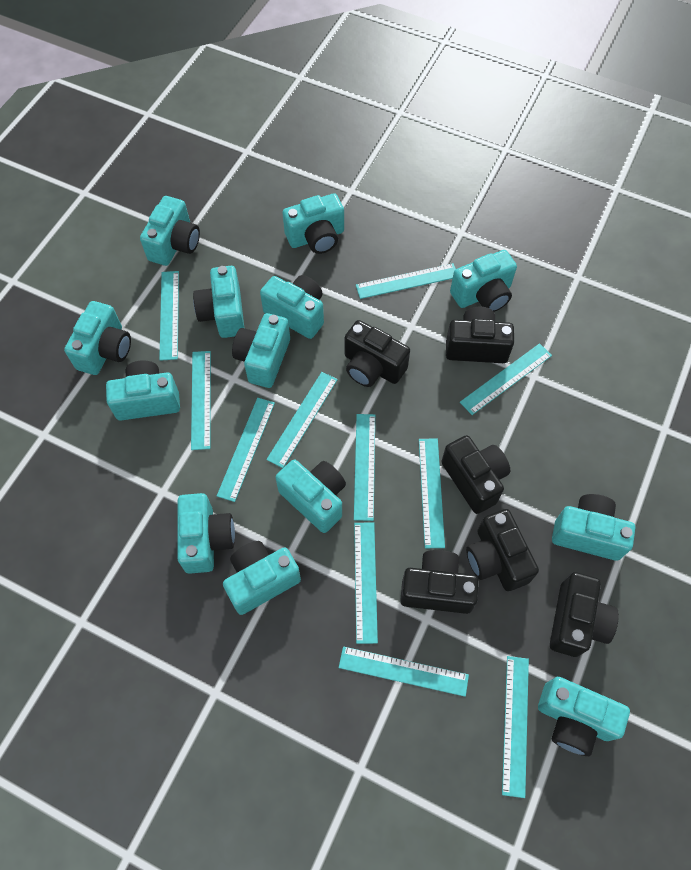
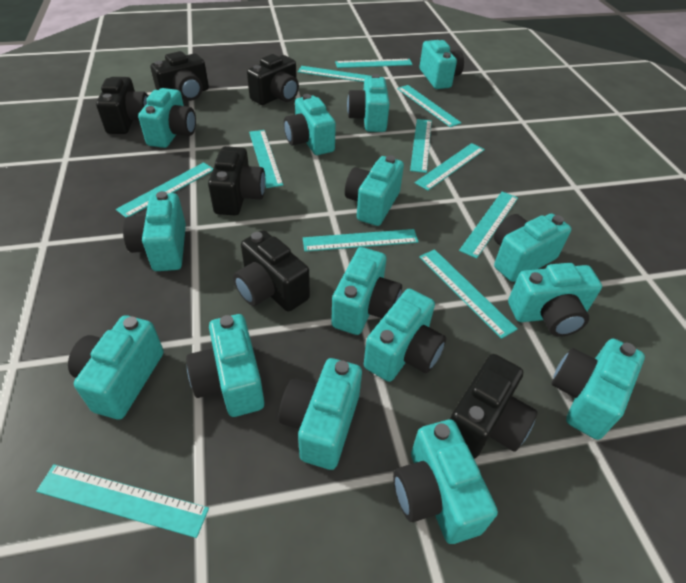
turquoise camera: 13 -> 15

